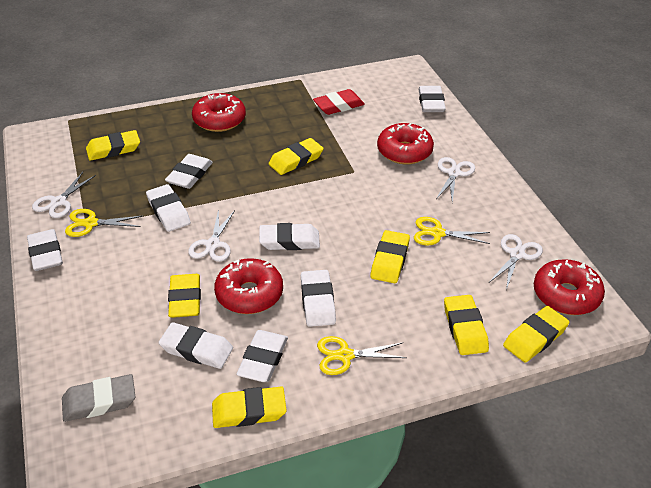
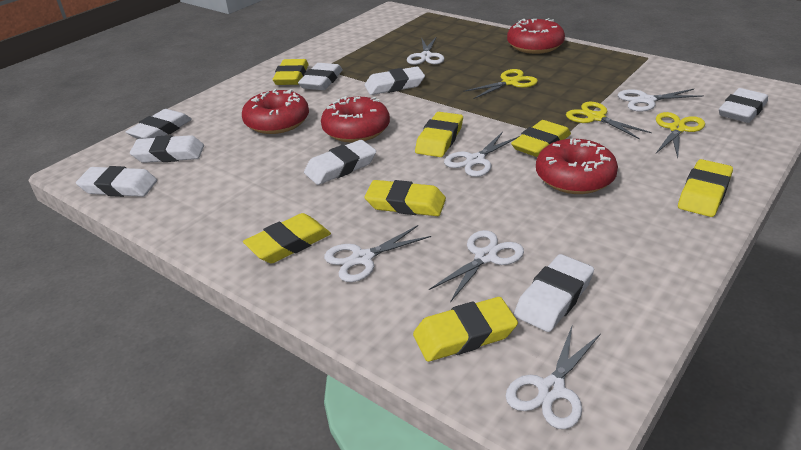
grey eraser: 1 -> 0
red eraser: 1 -> 0
white scissors: 4 -> 6

